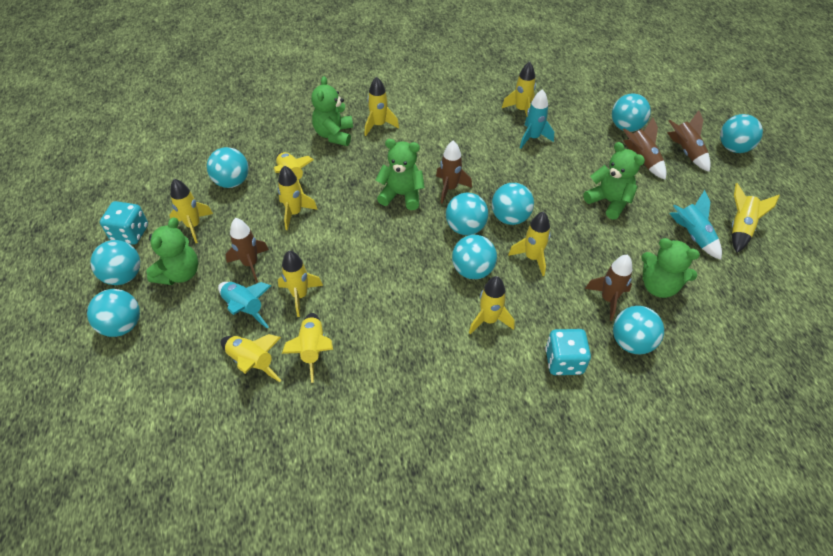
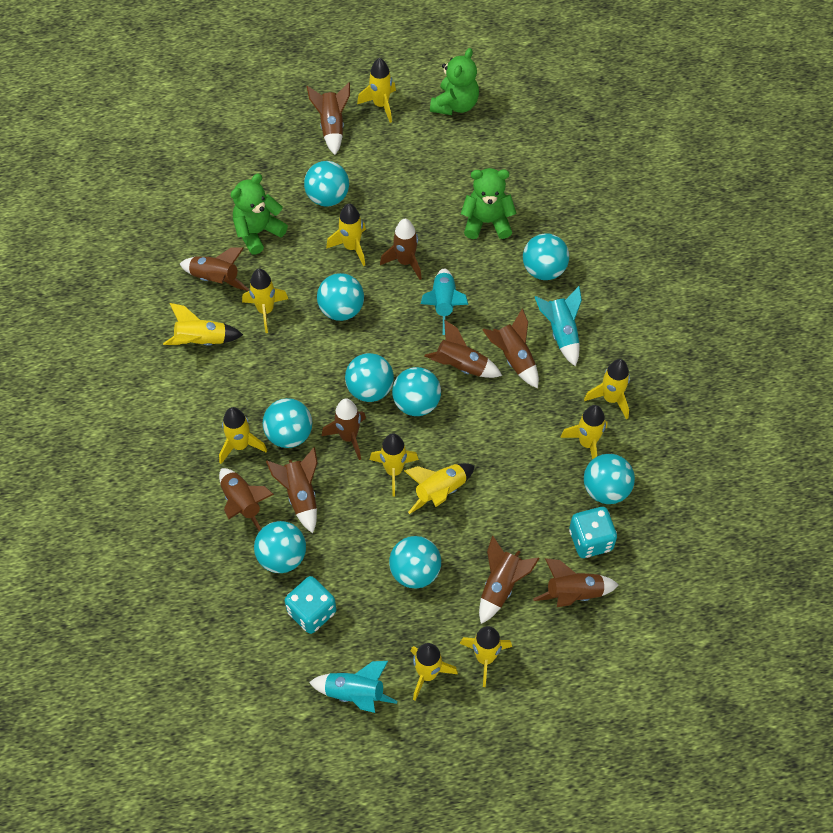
brown rocket: 5 -> 10
green teddy bear: 5 -> 3

